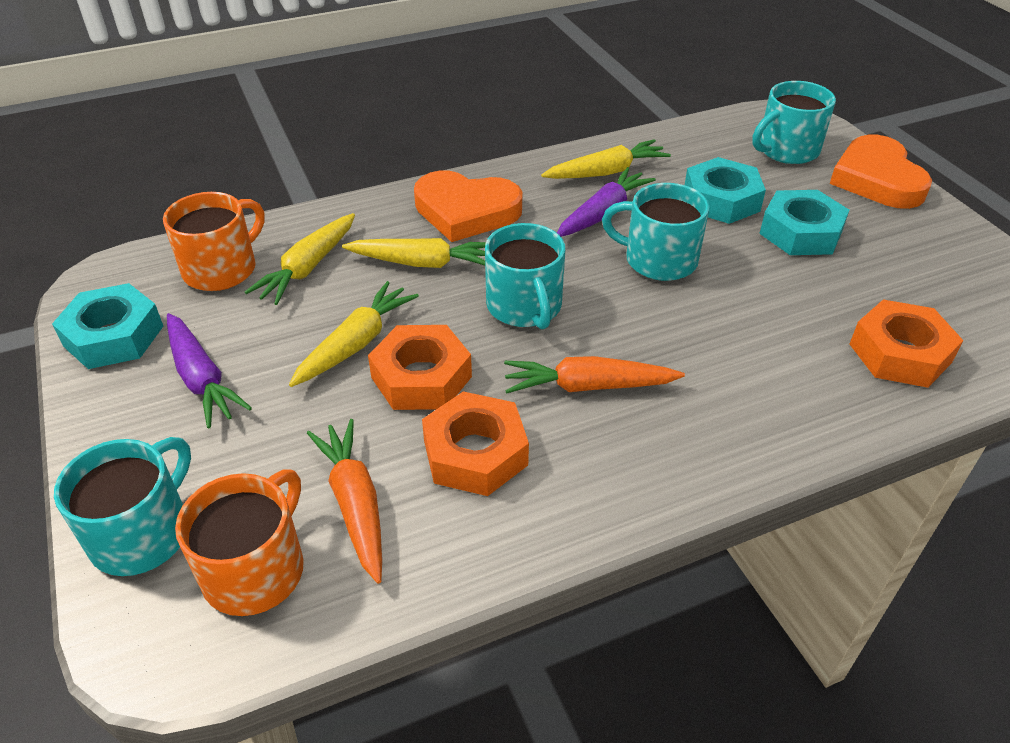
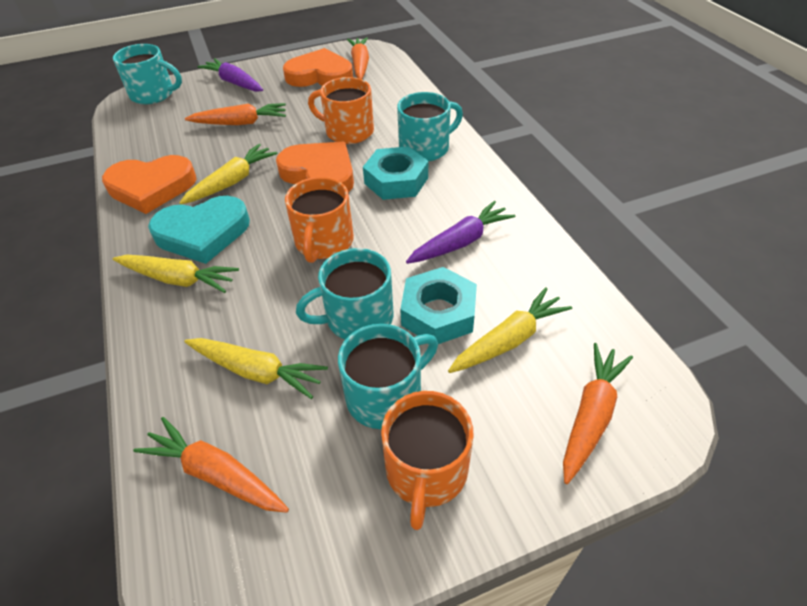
orange carrot: 2 -> 4
orange heart: 2 -> 3
orange mug: 2 -> 3
orange nut: 3 -> 0
turquoise heart: 0 -> 1
turquoise nut: 3 -> 2

